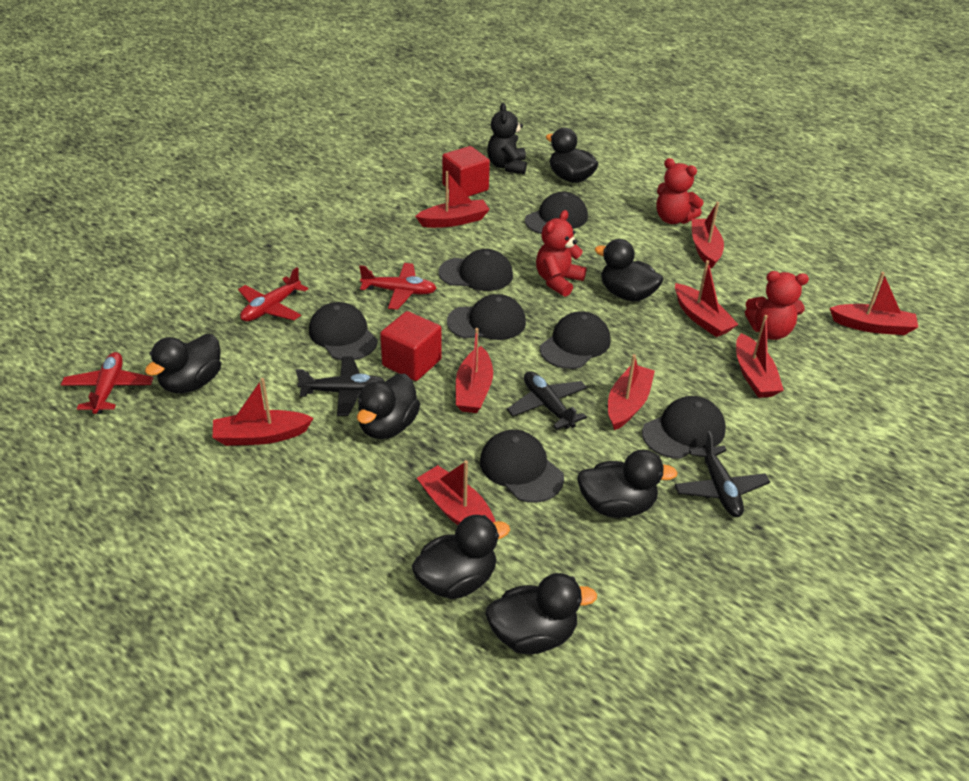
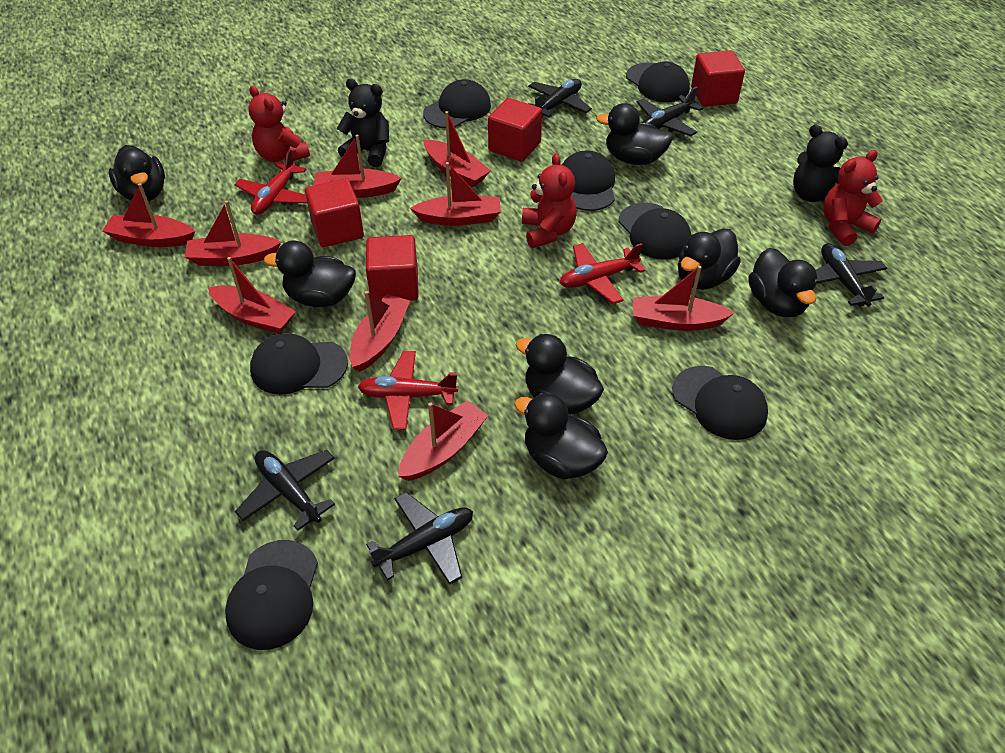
black plane: 3 -> 5
black teddy bear: 1 -> 2
red cube: 2 -> 4

